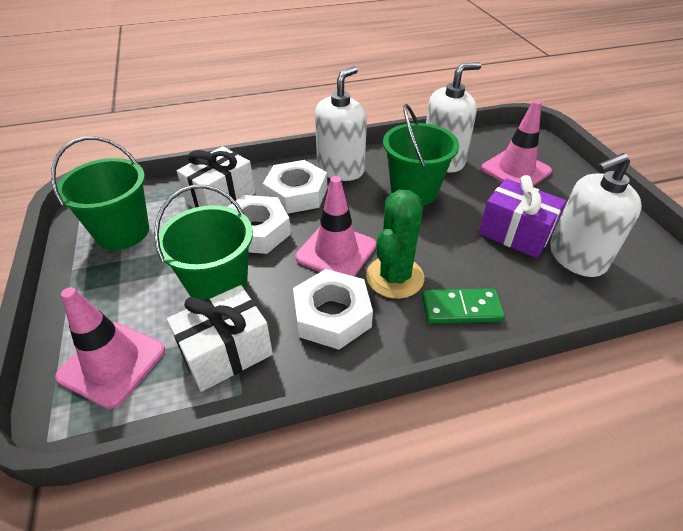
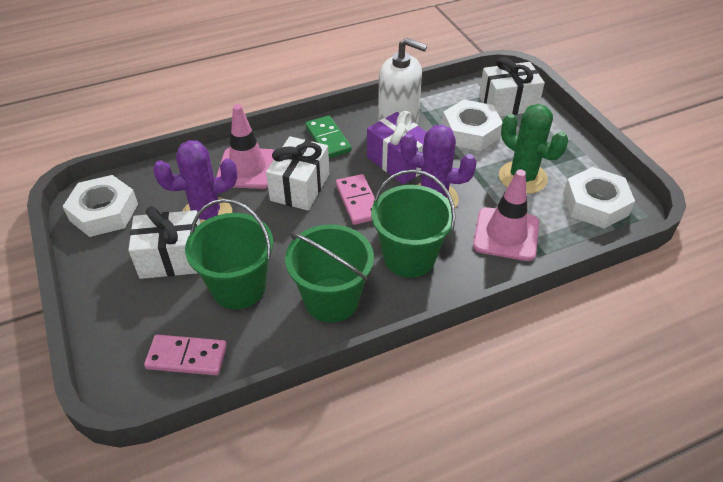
pink domino: 0 -> 2
pink traffic cone: 3 -> 2
purple cactus: 0 -> 2
white gift: 2 -> 3
white soap dispenser: 3 -> 1

